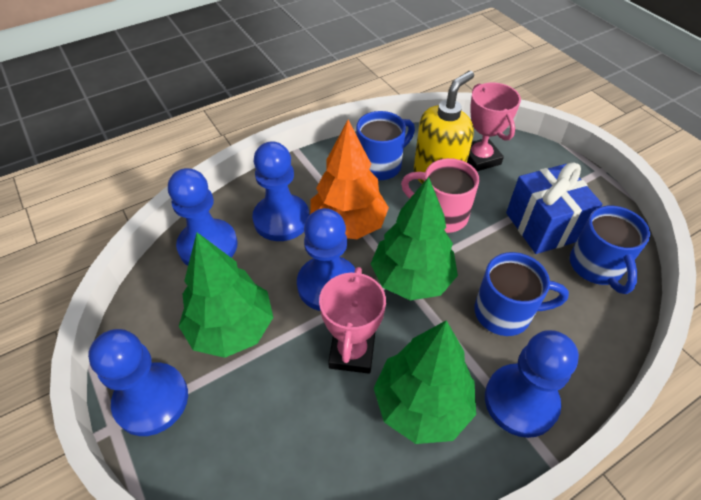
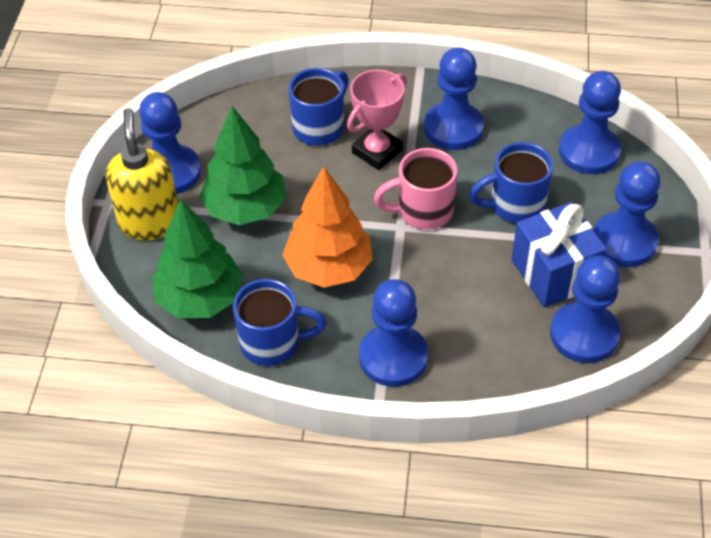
blue pawn: 5 -> 6
green tree: 3 -> 2
pink trophy: 2 -> 1

